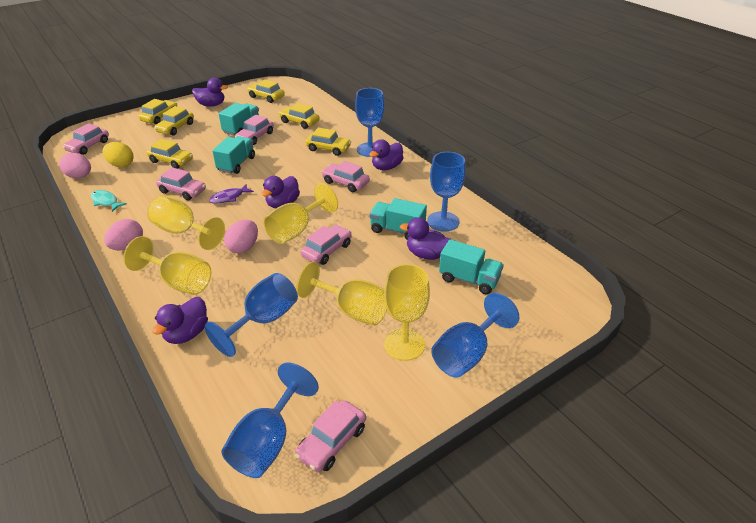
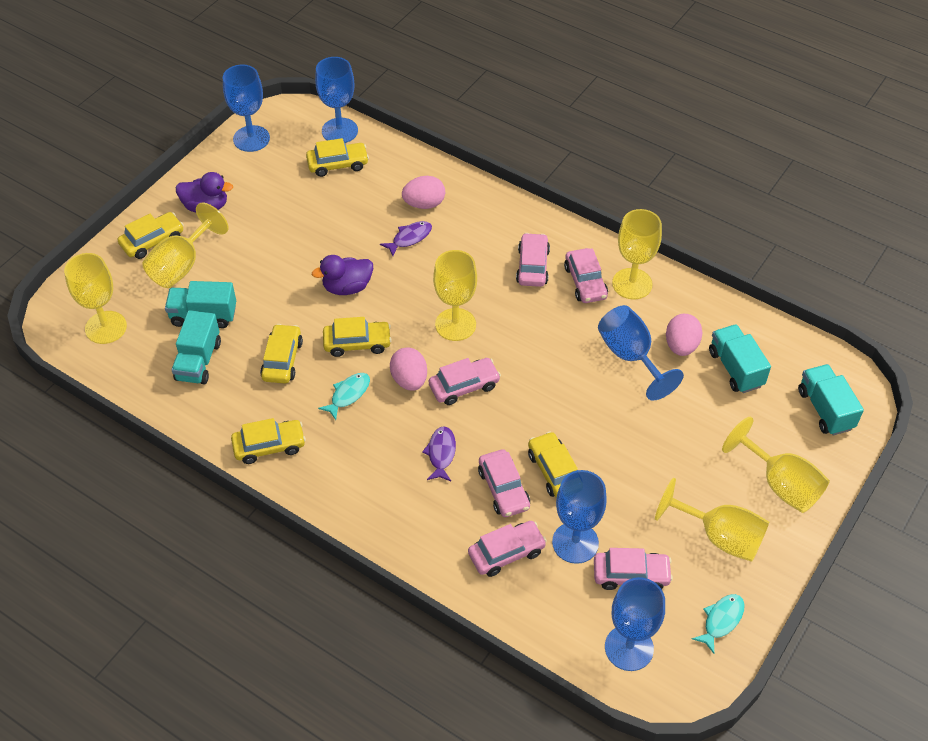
purple duck: 5 -> 2
purple fish: 1 -> 2
turquoise fish: 1 -> 2
yellow egg: 1 -> 0
yellow goblet: 5 -> 6

